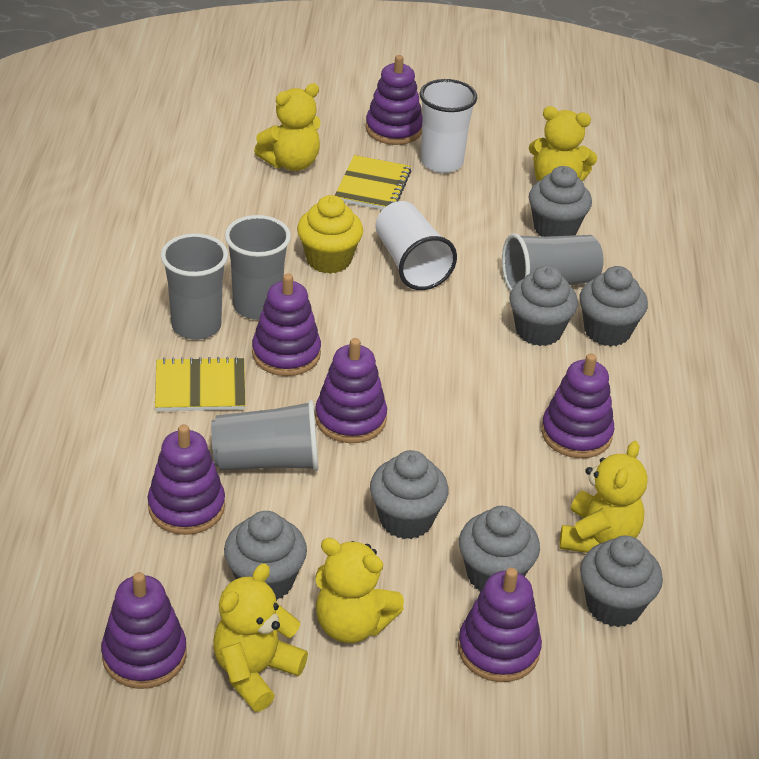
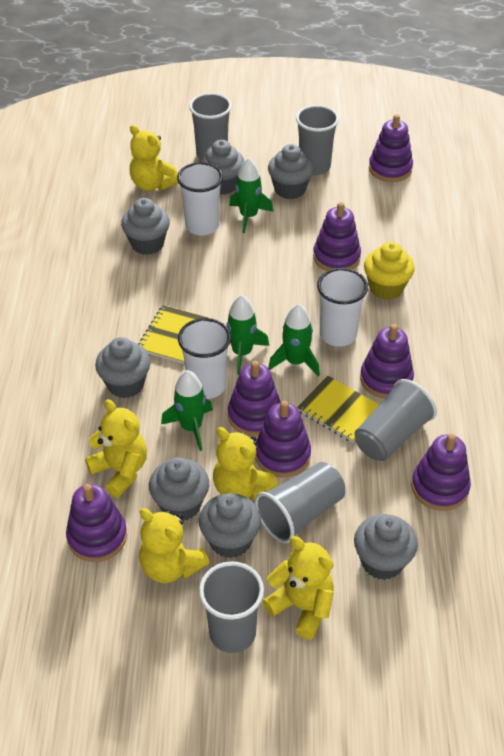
green rocket: 0 -> 4
grey cup: 4 -> 5
white cup: 2 -> 3

